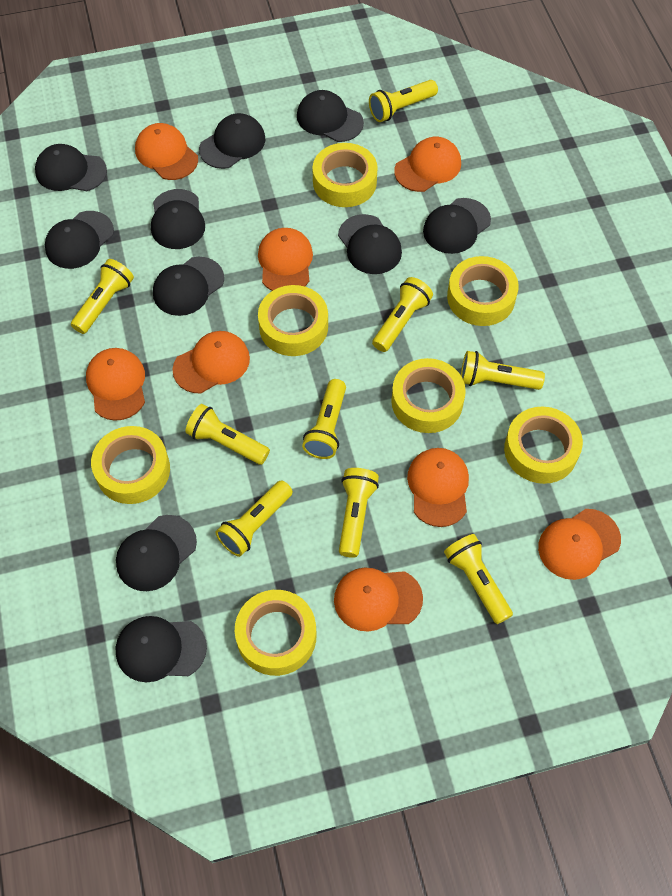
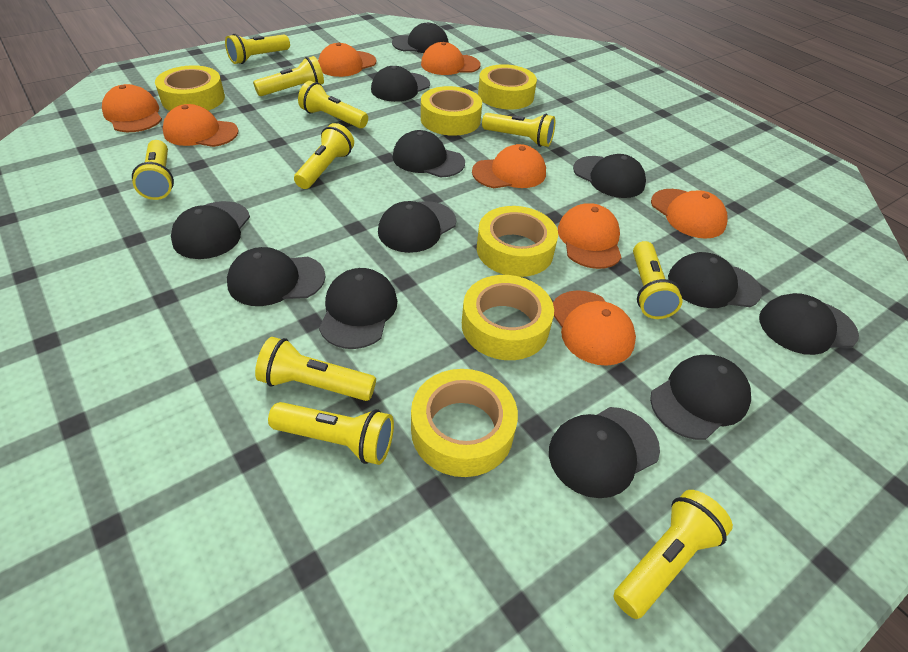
black cap: 10 -> 12
yellow flashlight: 9 -> 10
yellow tape: 7 -> 6

